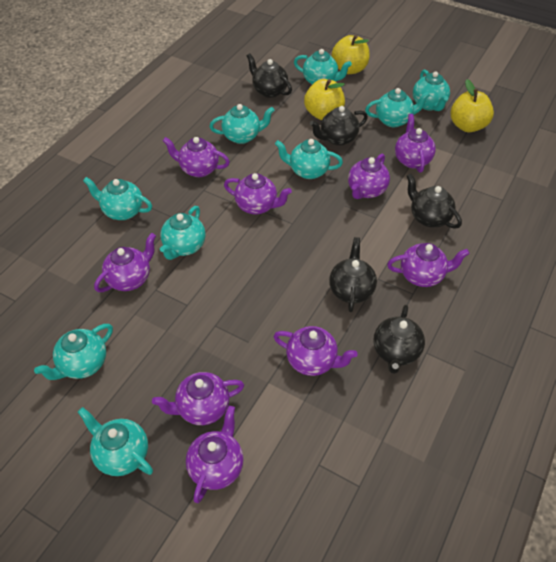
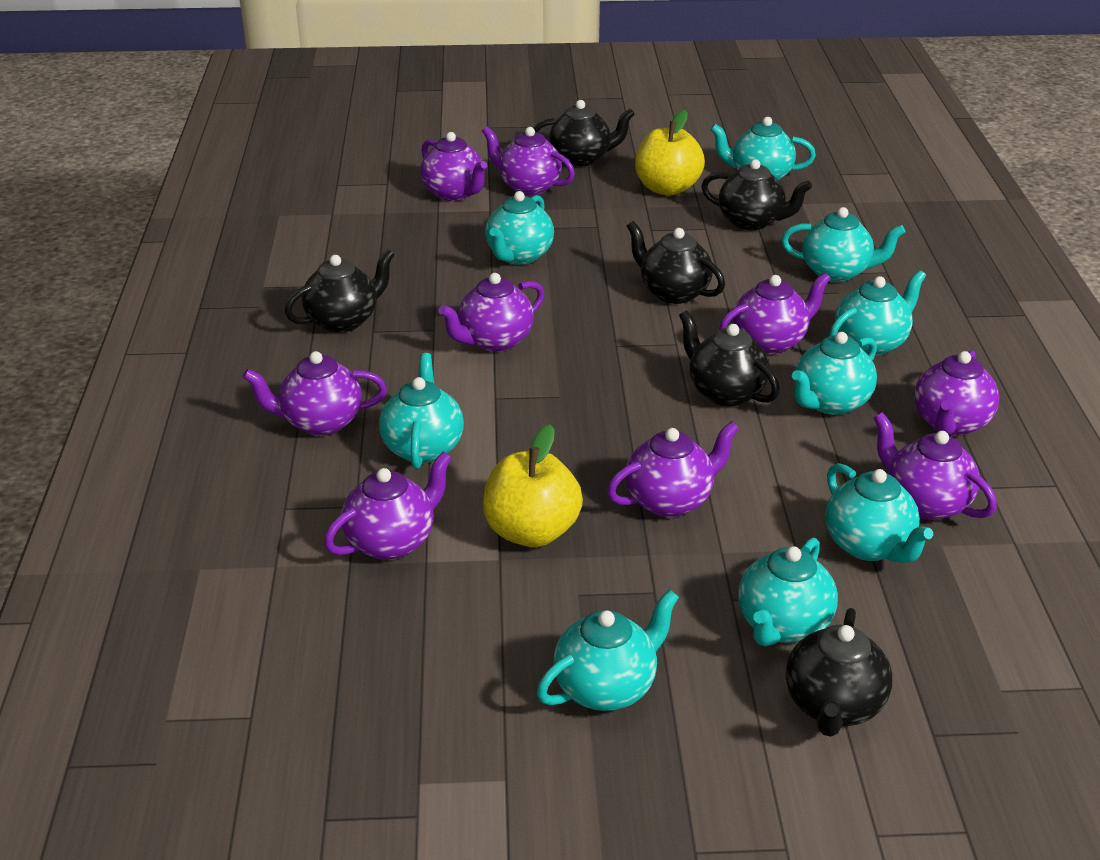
black teapot: 5 -> 6
yellow apple: 3 -> 2

